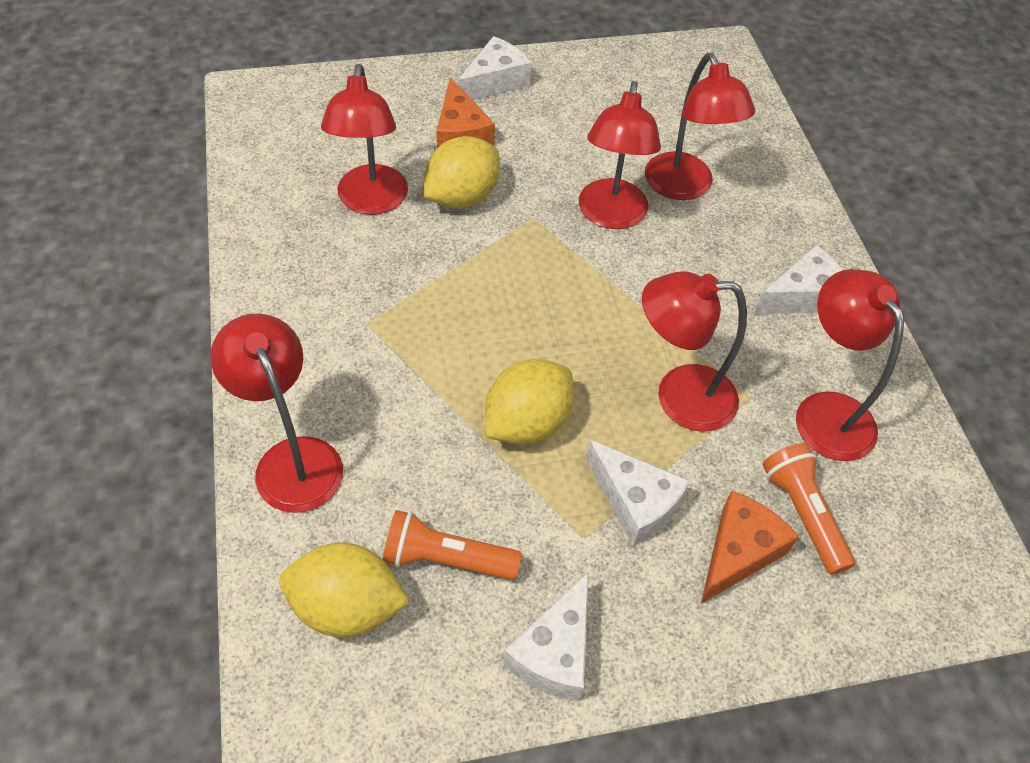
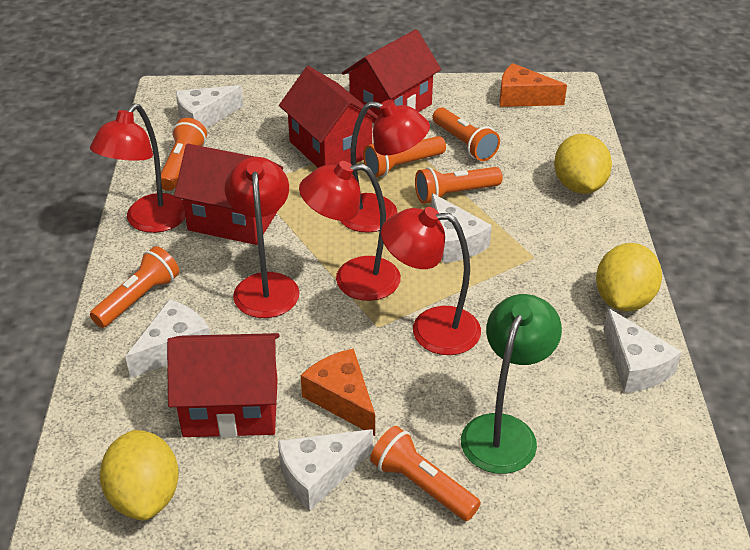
green lamp: 0 -> 1
orange flashlight: 2 -> 6
red house: 0 -> 4
red lamp: 6 -> 5
white cheese: 4 -> 5

